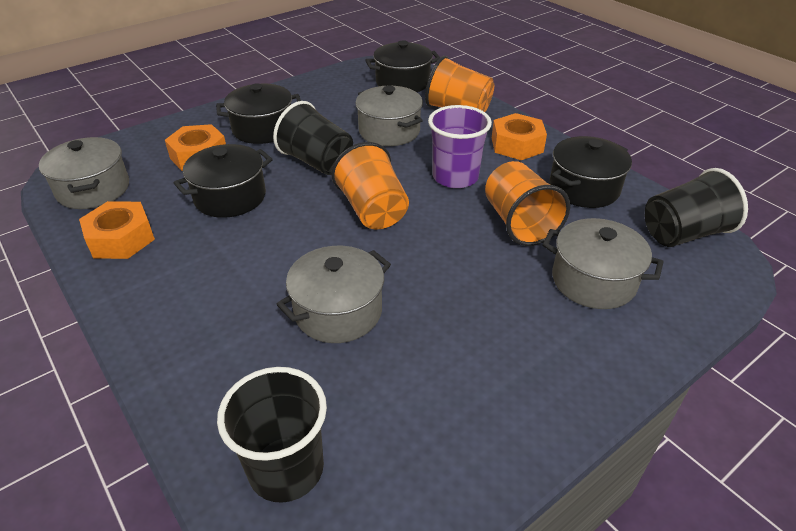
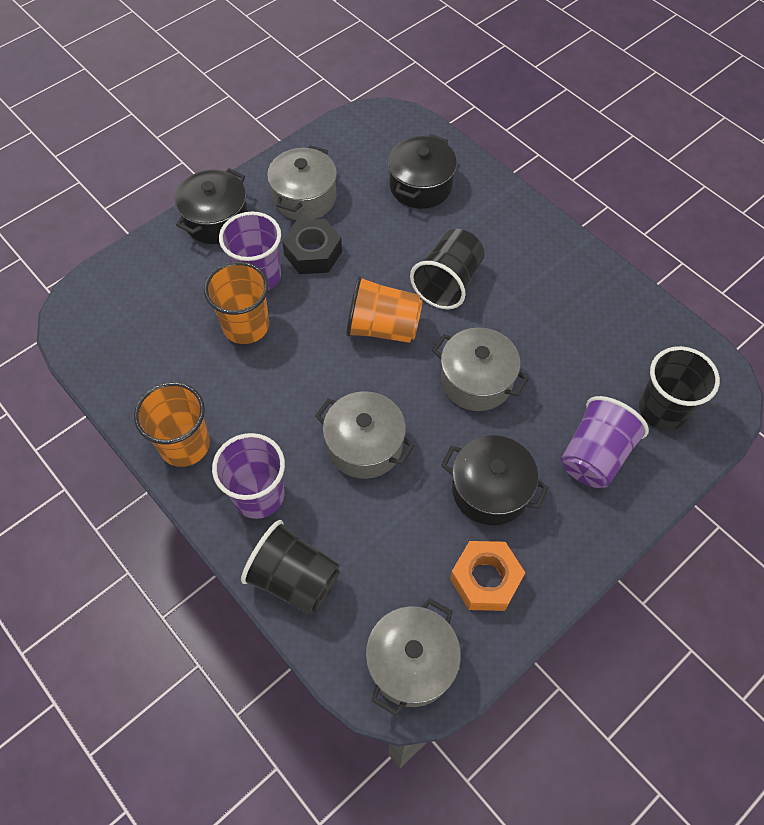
black nut: 0 -> 1
black pot: 4 -> 3
orange nut: 3 -> 1
purple cup: 1 -> 3

